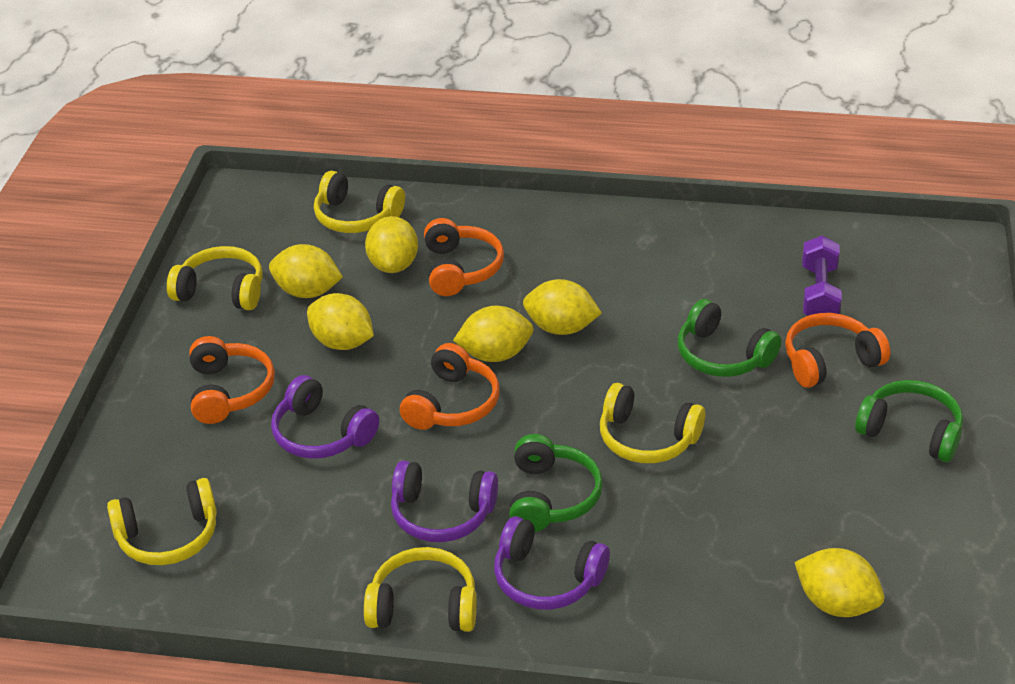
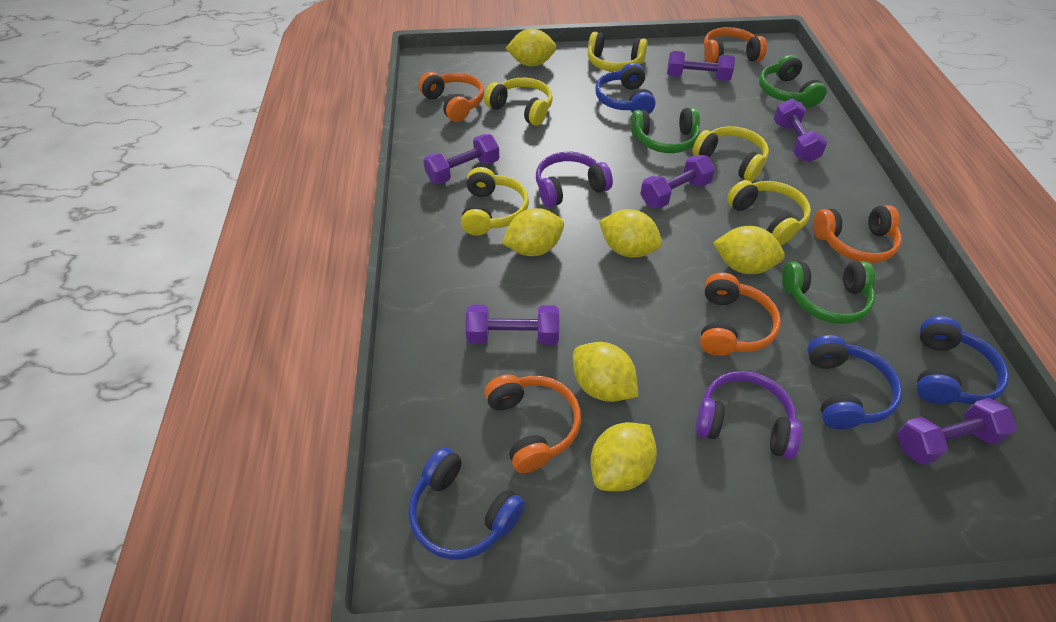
blue headphones: 0 -> 4
orange headphones: 4 -> 5
purple dumbbell: 1 -> 6
purple headphones: 3 -> 2

